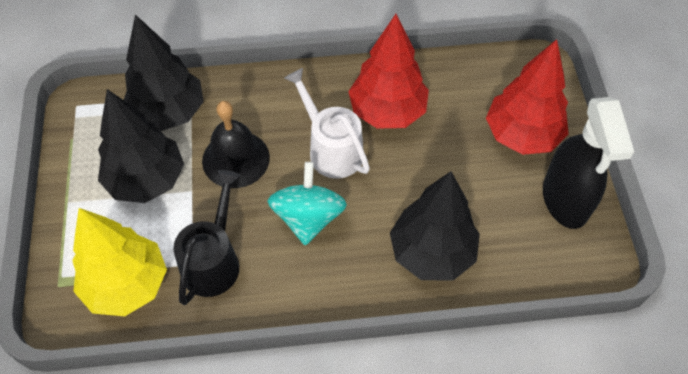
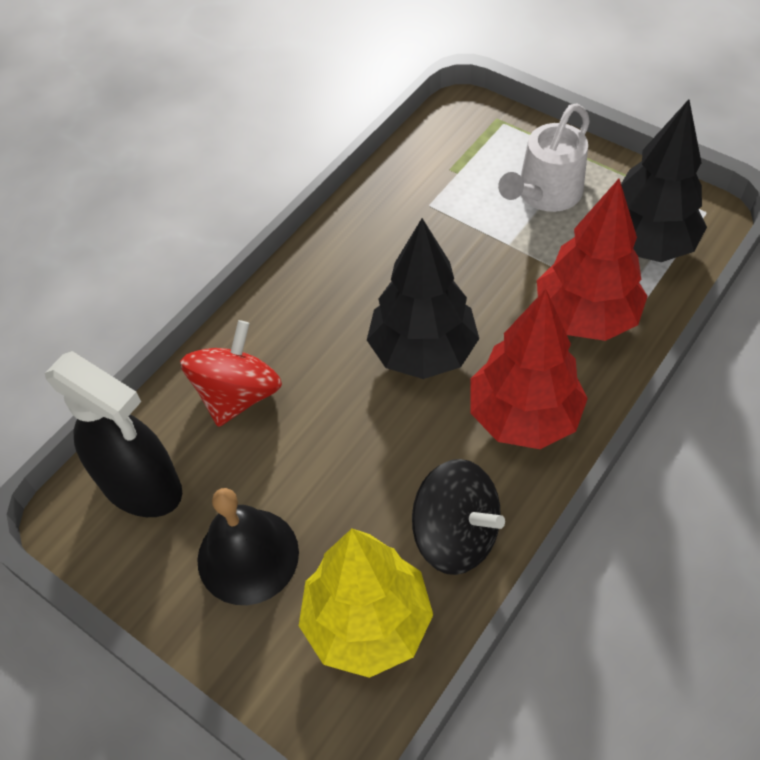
black spinning top: 0 -> 1
black tree: 3 -> 2
black watering can: 1 -> 0
red spinning top: 0 -> 1
turquoise spinning top: 1 -> 0

